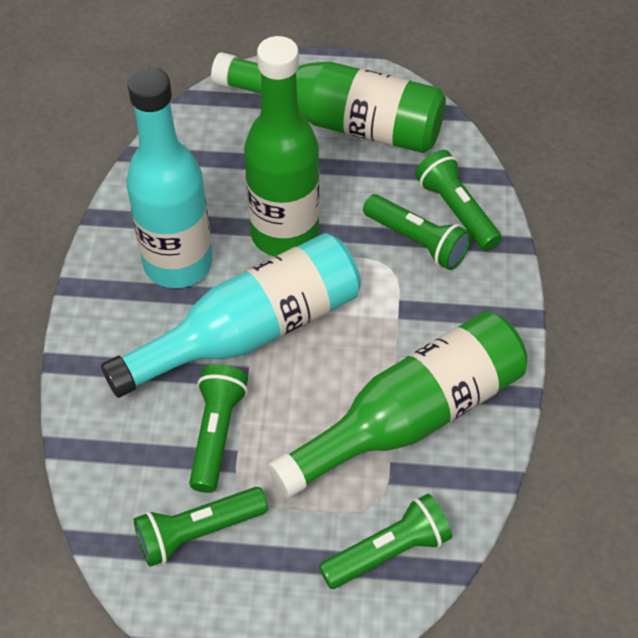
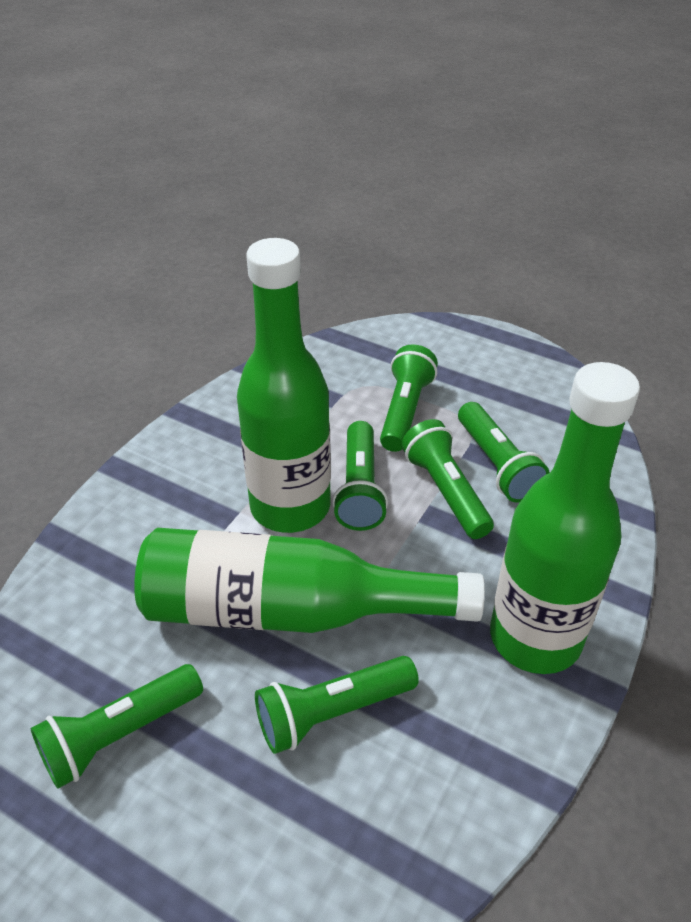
green flashlight: 5 -> 6
turquoise bottle: 2 -> 0

